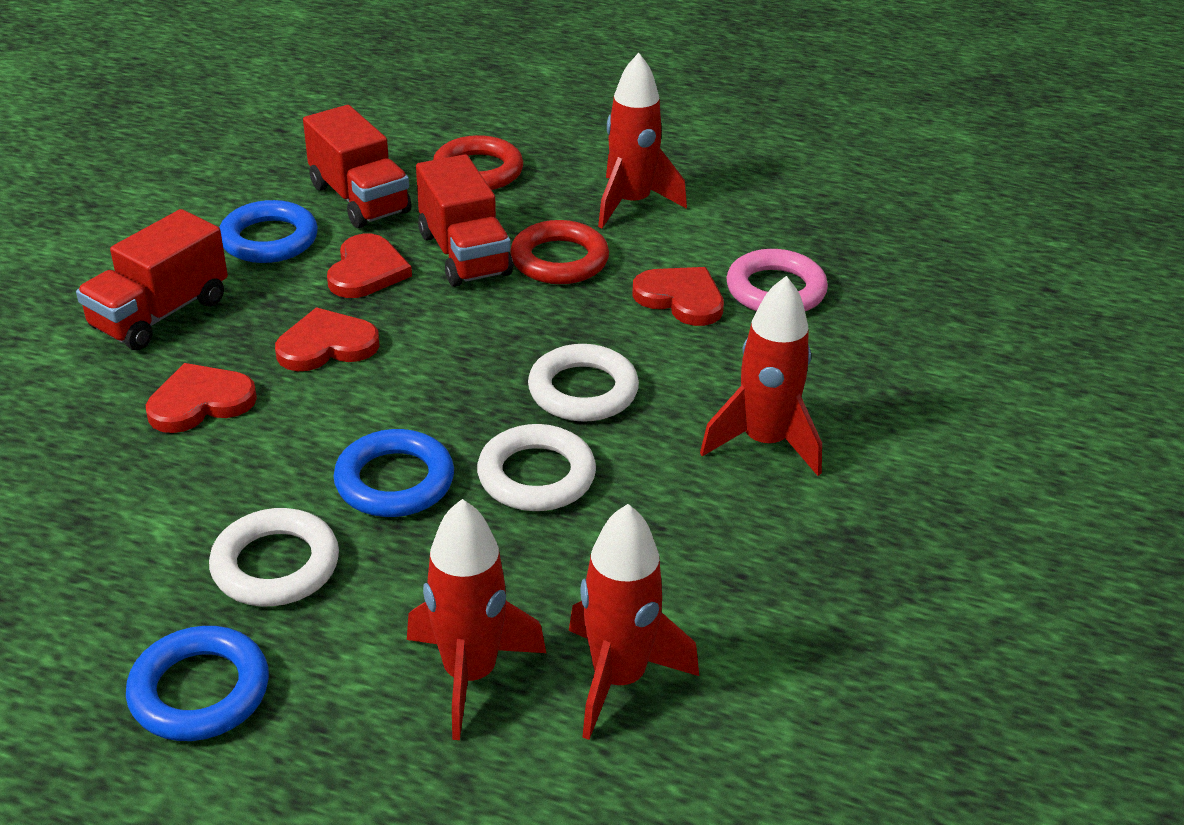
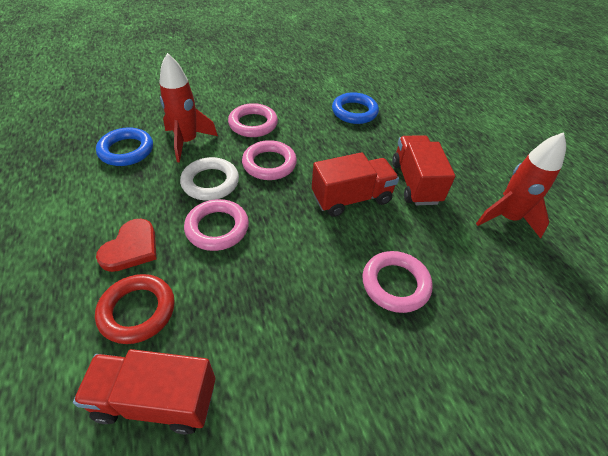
blue ring: 3 -> 2
pink ring: 1 -> 4
red heart: 4 -> 1
red ring: 2 -> 1
red rocket: 4 -> 2
white ring: 3 -> 1

